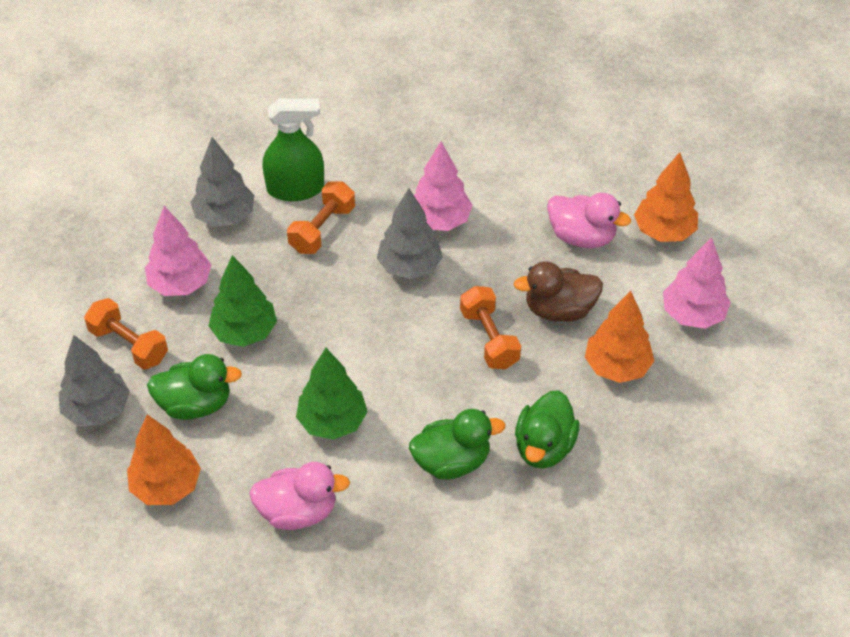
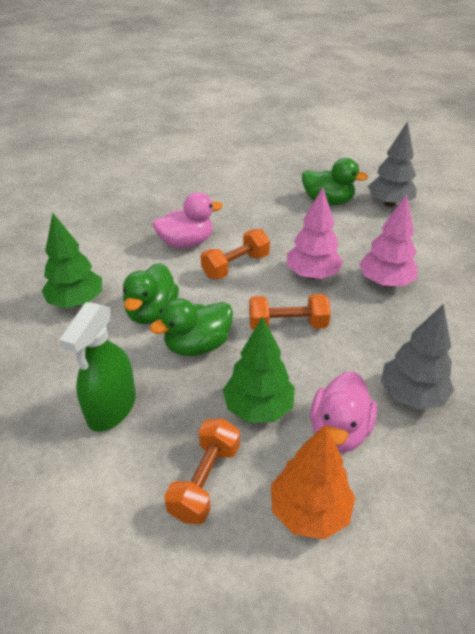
brown duck: 1 -> 0
grey tree: 3 -> 2
orange tree: 3 -> 1
pink tree: 3 -> 2

